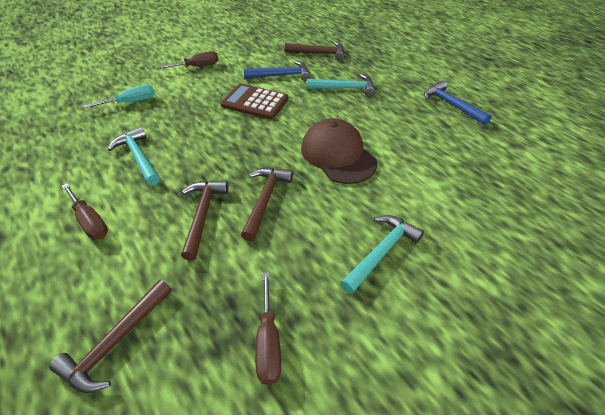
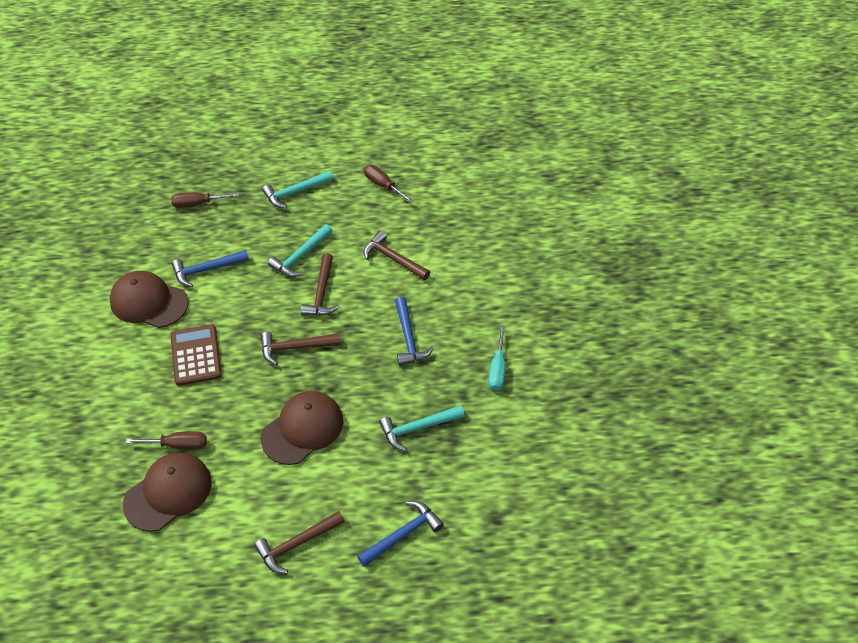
blue hammer: 2 -> 3
brown cap: 1 -> 3

